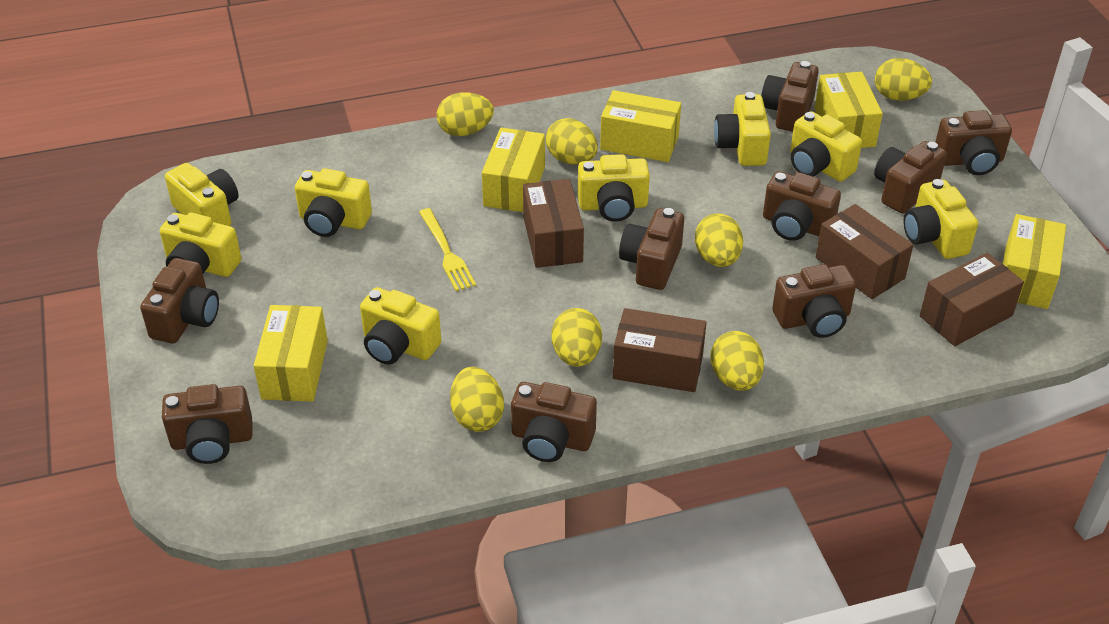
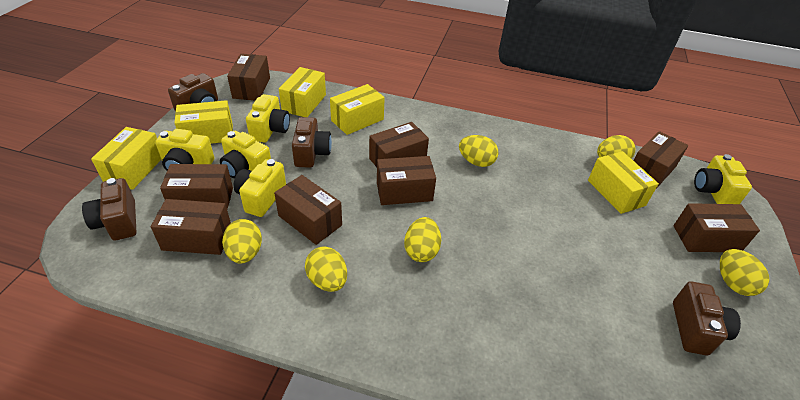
brown box: 4 -> 8
brown camera: 9 -> 4
yellow camera: 8 -> 5
yellow egg: 7 -> 6
yellow fork: 1 -> 0

